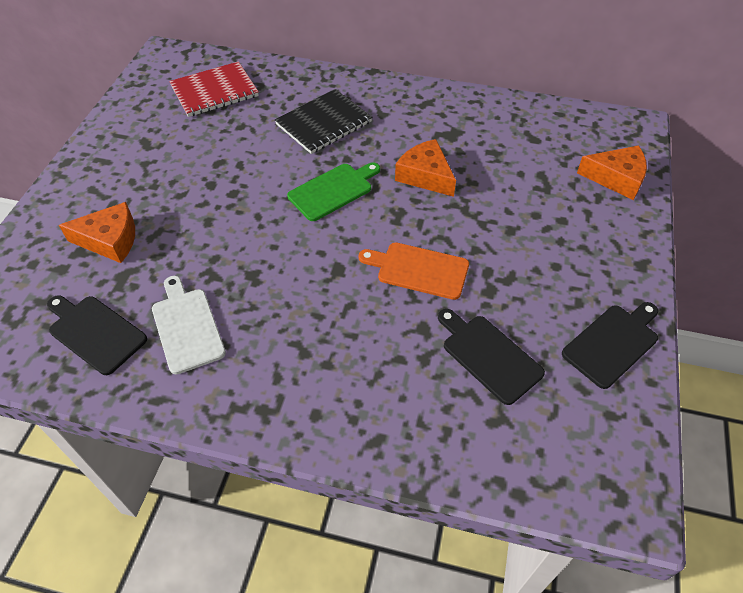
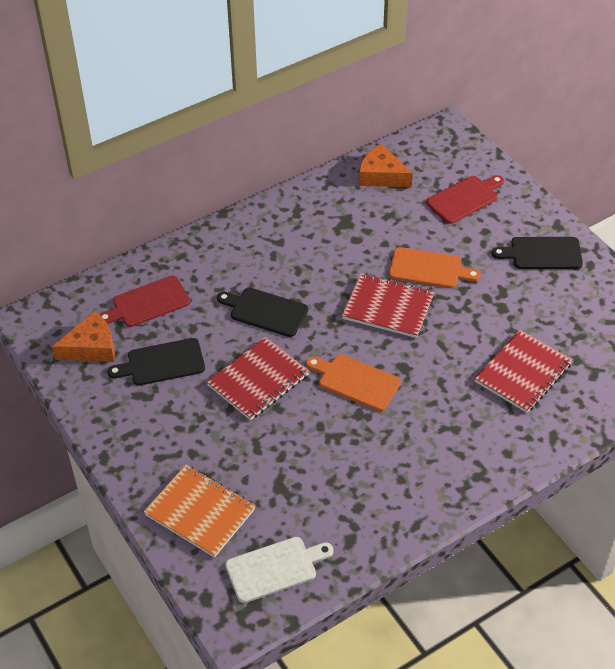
black notebook: 1 -> 0
green cutting board: 1 -> 0
orange cheese: 3 -> 2
orange cutting board: 1 -> 2
orange notebook: 0 -> 1
red cutting board: 0 -> 2
red notebook: 1 -> 3

